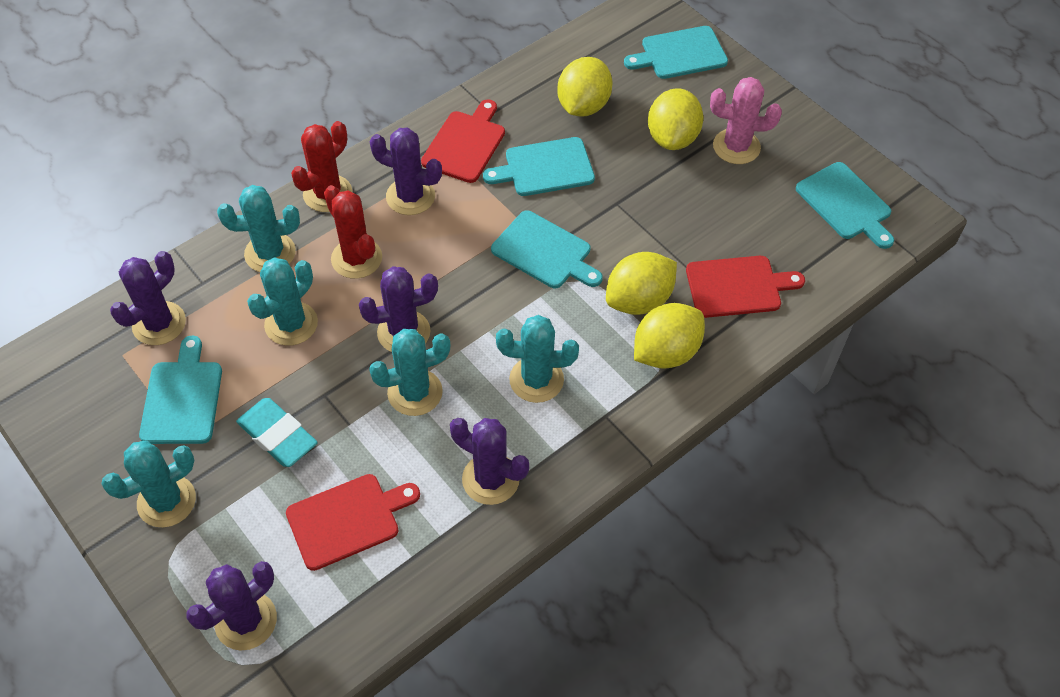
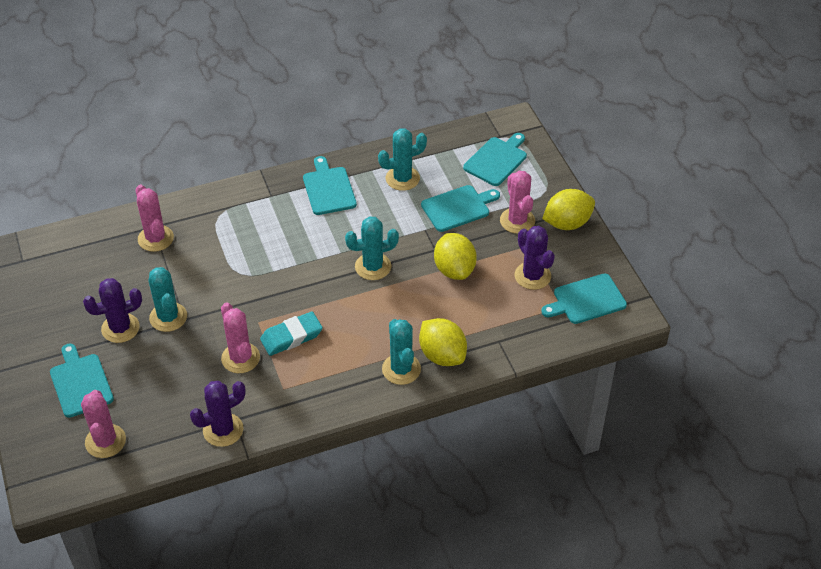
pink cactus: 1 -> 4
purple cactus: 5 -> 3
red cactus: 2 -> 0
red cutting board: 3 -> 0
turquoise cactus: 5 -> 4
yellow lemon: 4 -> 3

